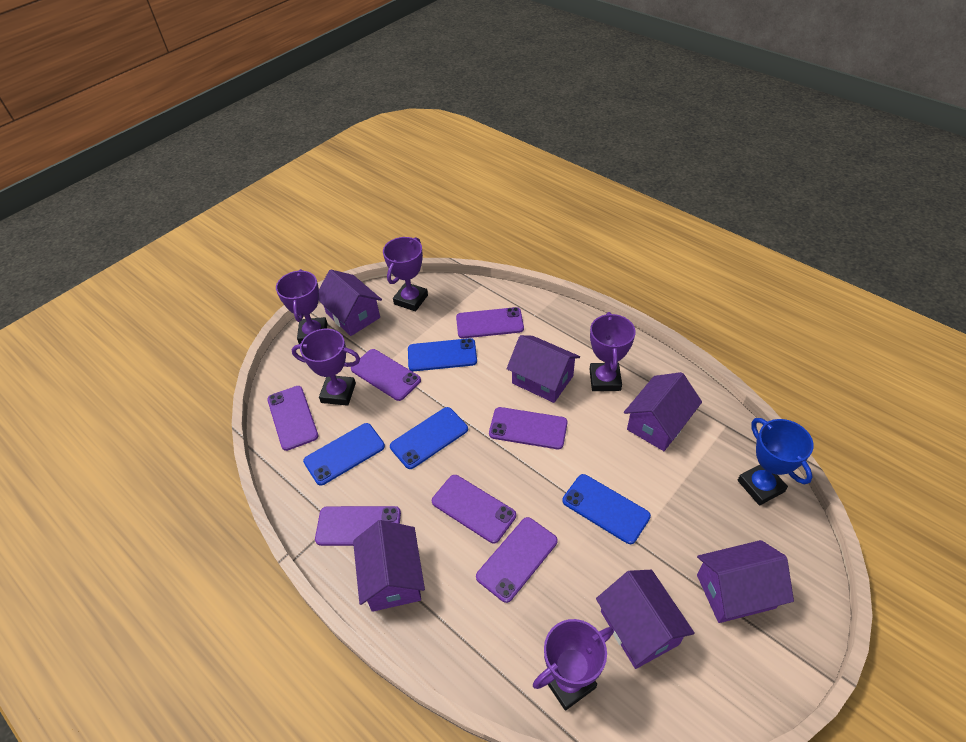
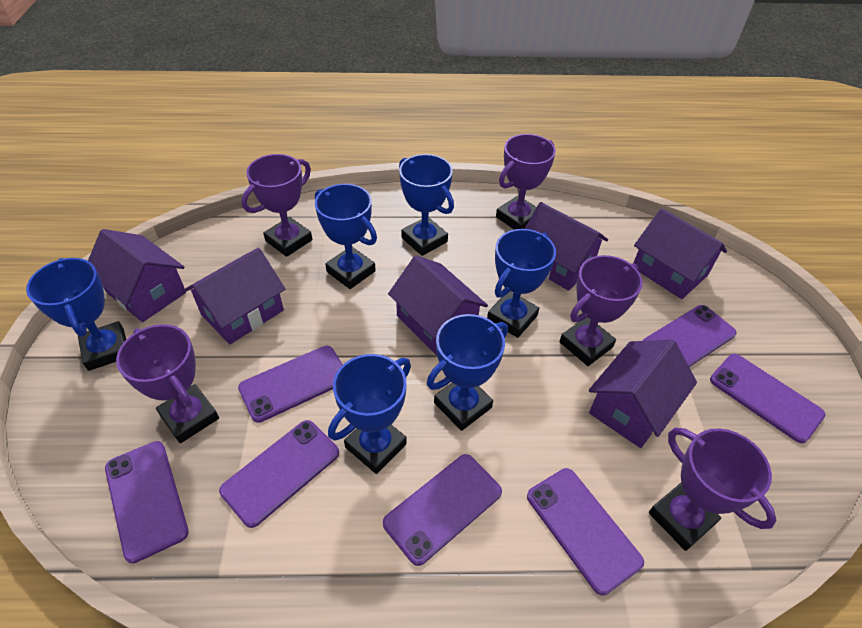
blue phone: 4 -> 0
blue trophy: 1 -> 6

